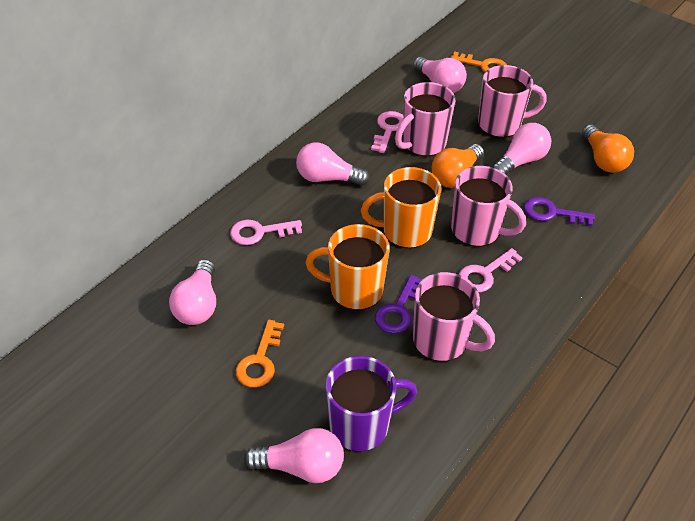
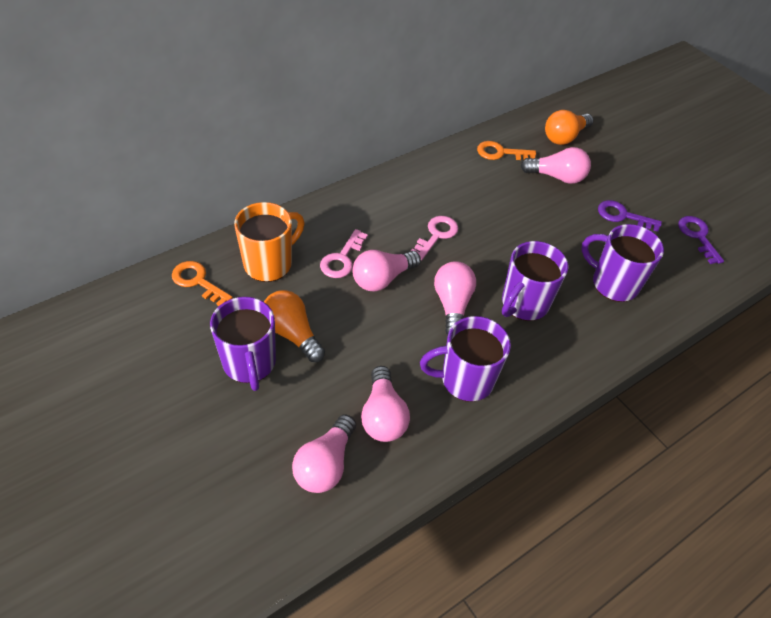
orange mug: 2 -> 1
pink key: 3 -> 2
pink mug: 4 -> 0
purple mug: 1 -> 4

